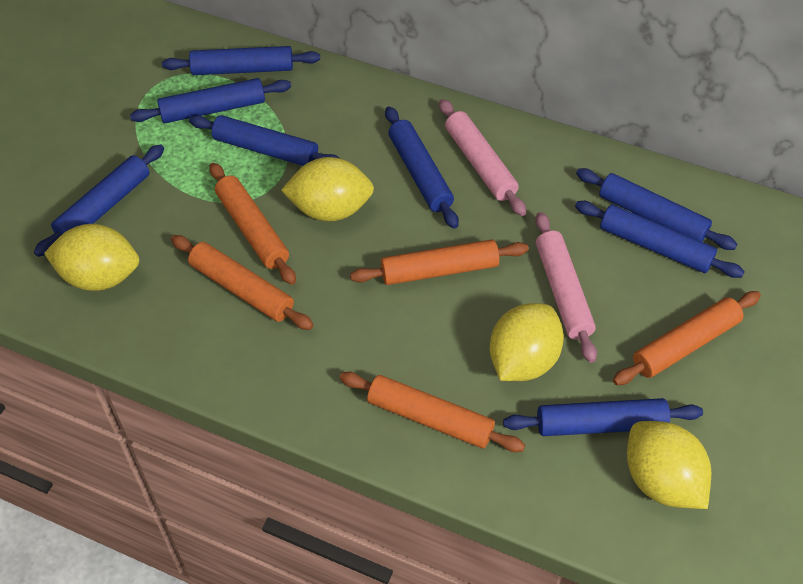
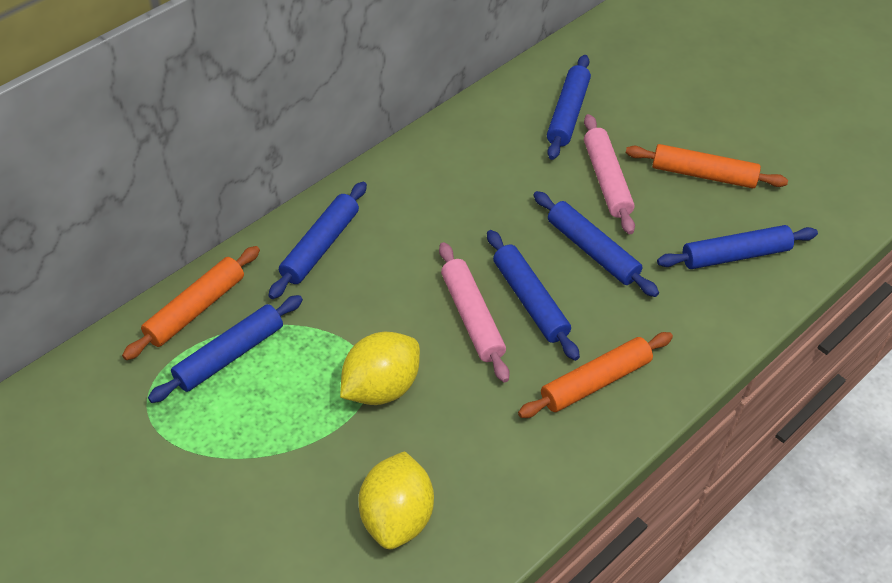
blue rolling pin: 8 -> 6
orange rolling pin: 5 -> 3
yellow lemon: 4 -> 2

